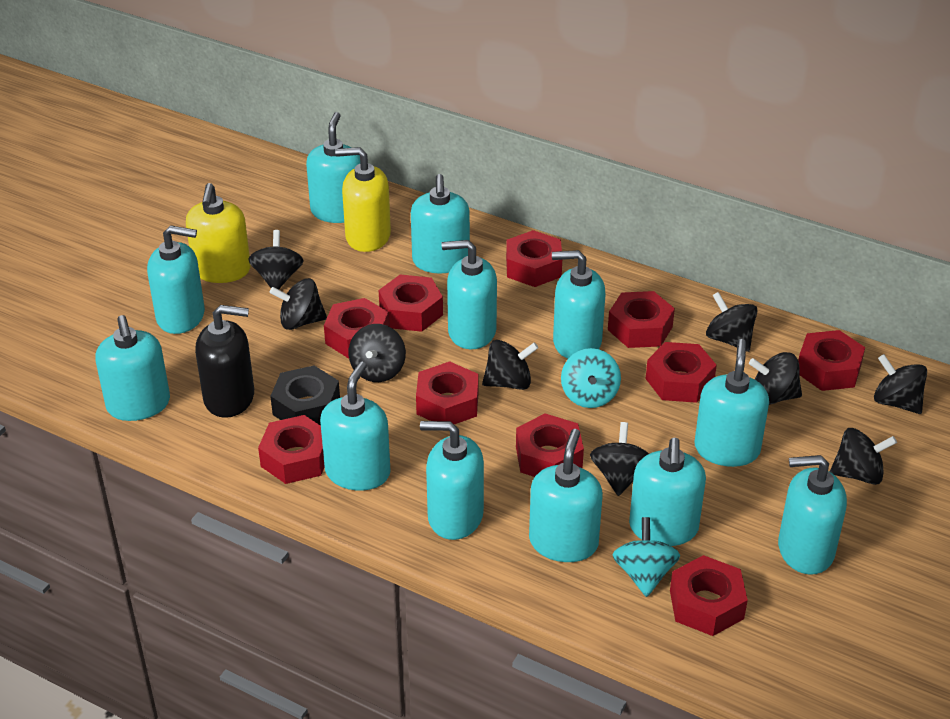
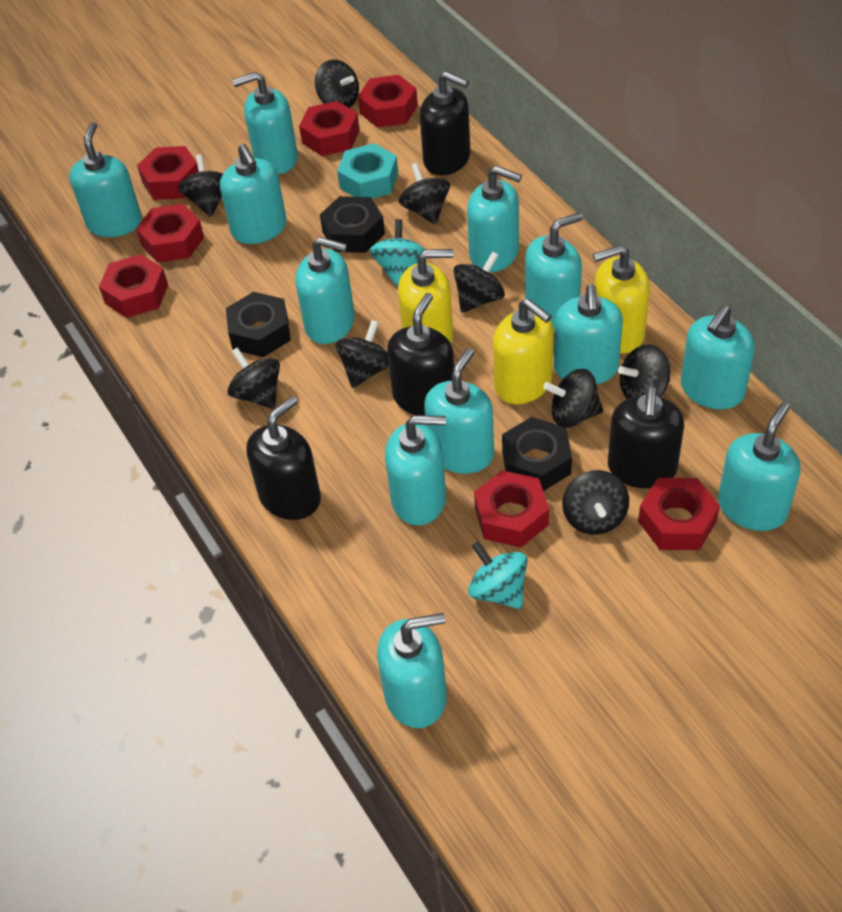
black nut: 1 -> 3
black soap dispenser: 1 -> 4
red nut: 10 -> 7
turquoise nut: 0 -> 1
yellow soap dispenser: 2 -> 3

